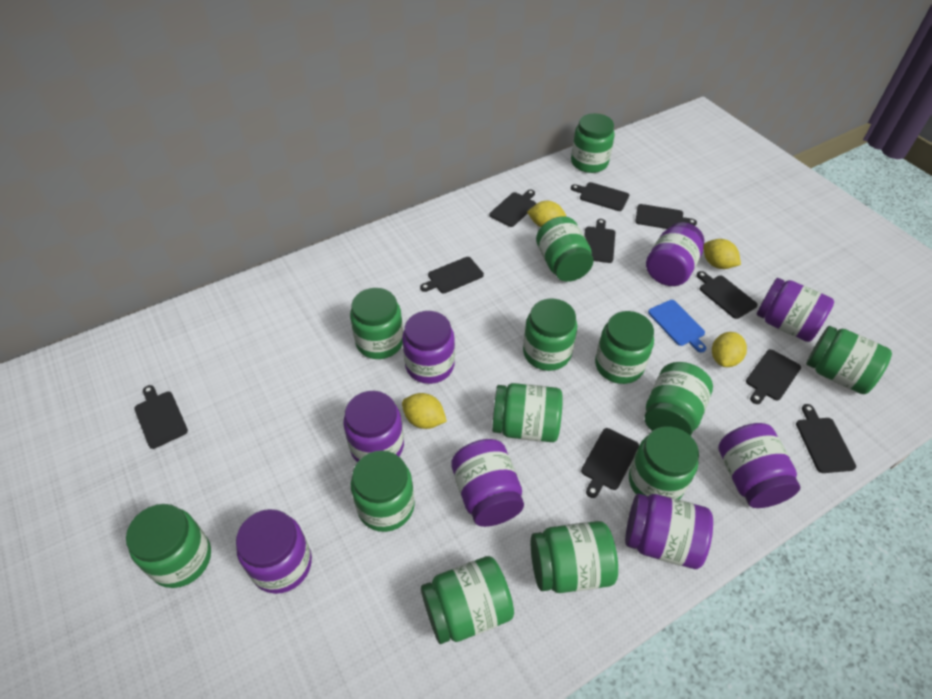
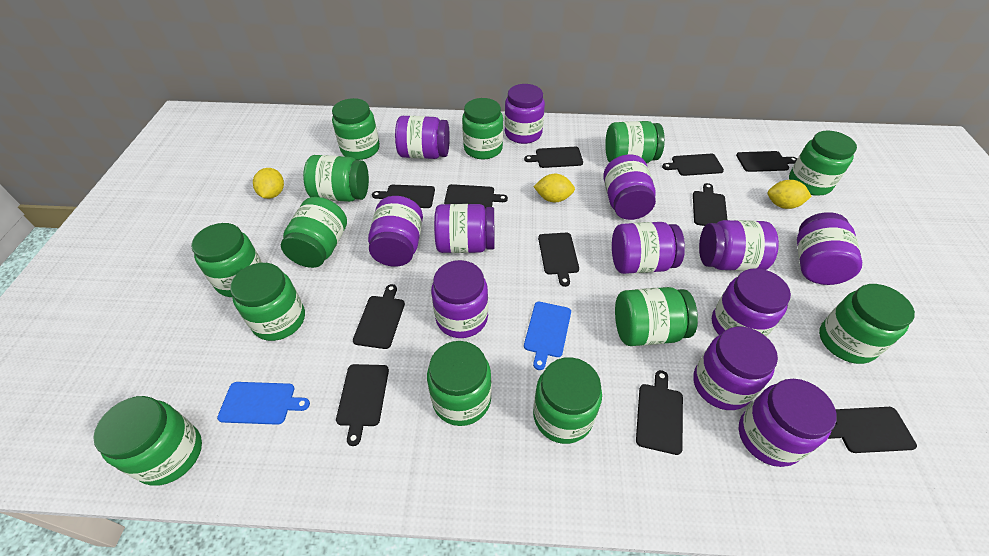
black cutting board: 10 -> 11
blue cutting board: 1 -> 2
purple jar: 8 -> 12
yellow lemon: 4 -> 3

